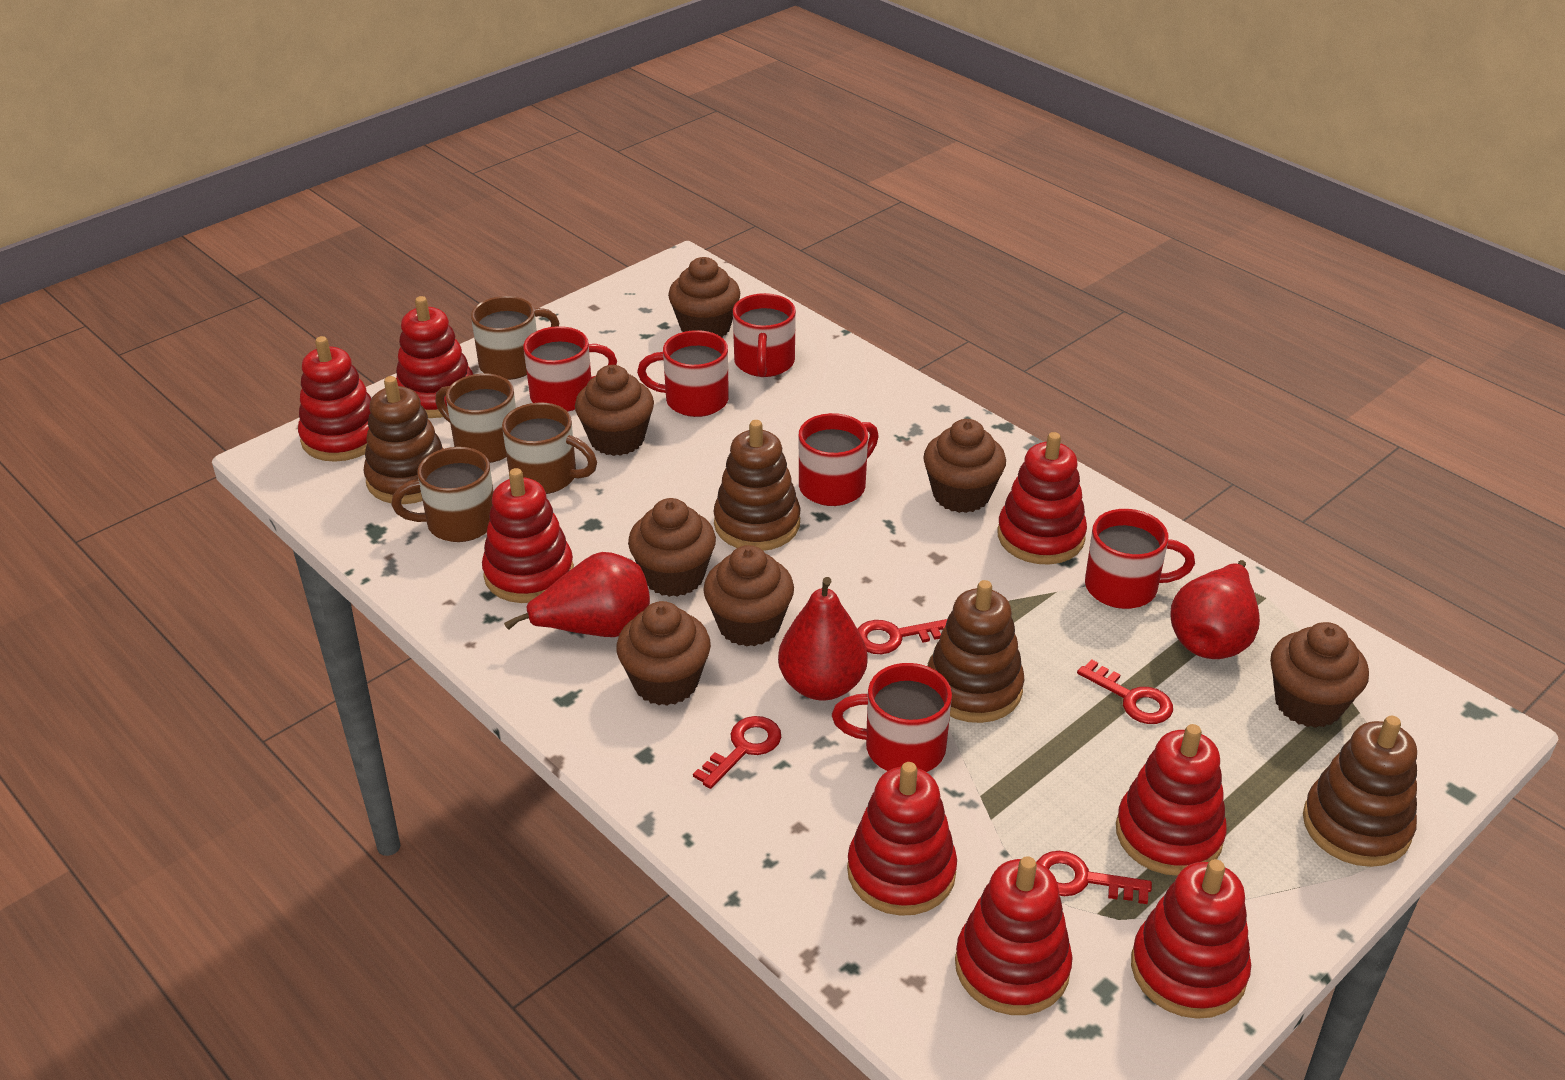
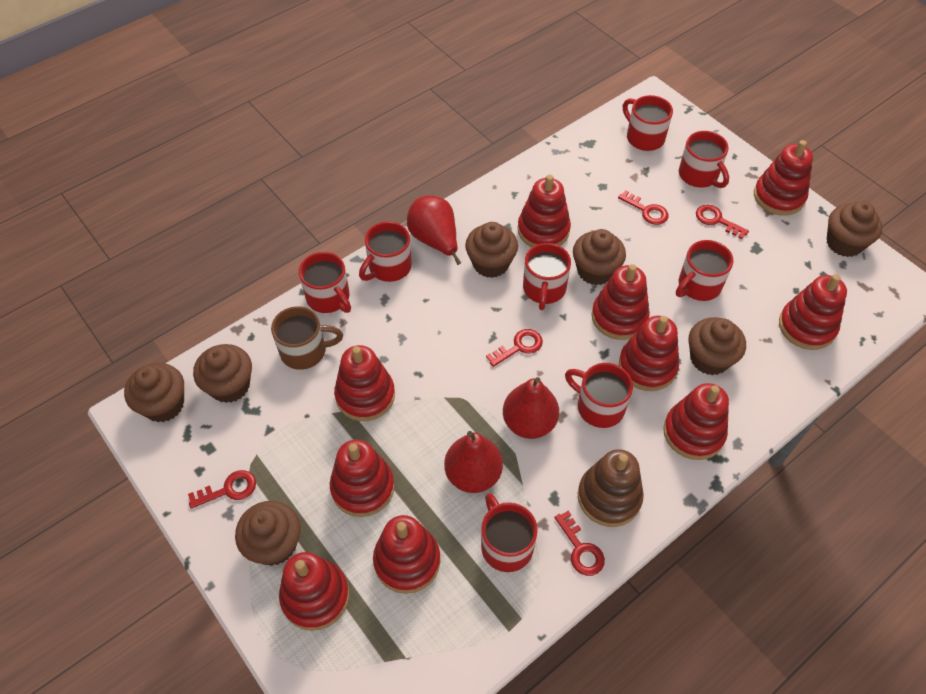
brown mug: 4 -> 1
brown stacking toy: 4 -> 1
red key: 4 -> 5
red mug: 6 -> 8
red stacking toy: 8 -> 10

